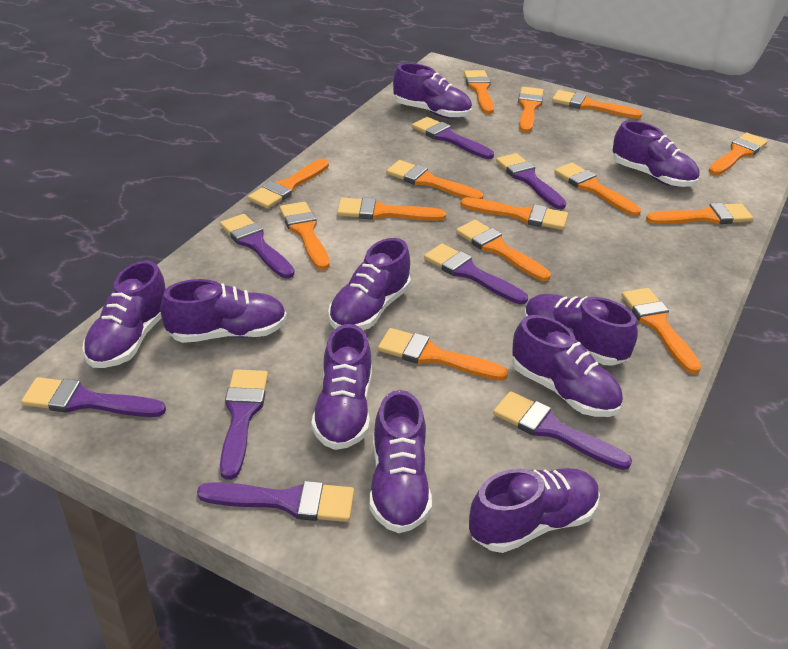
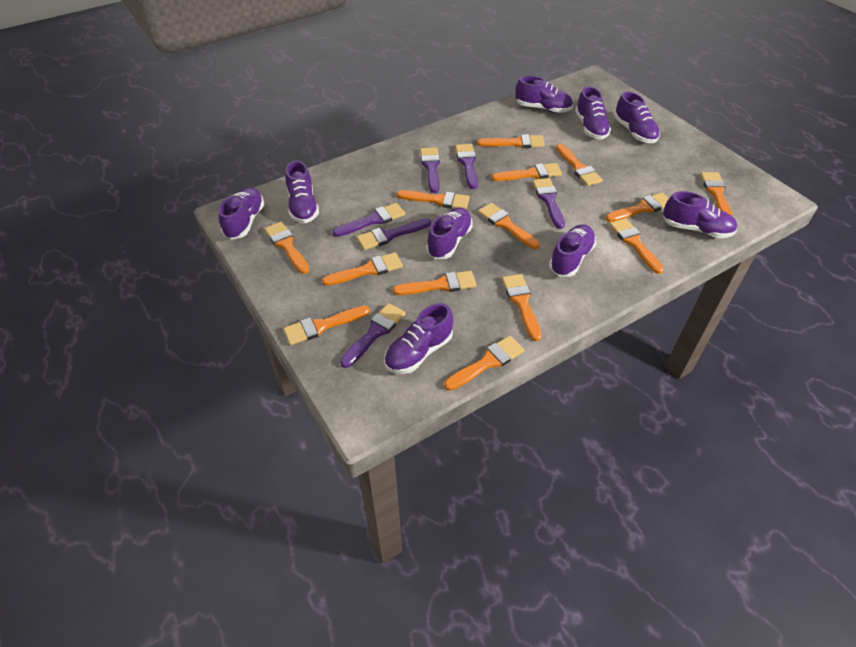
purple brush: 8 -> 6
purple shoe: 10 -> 9

